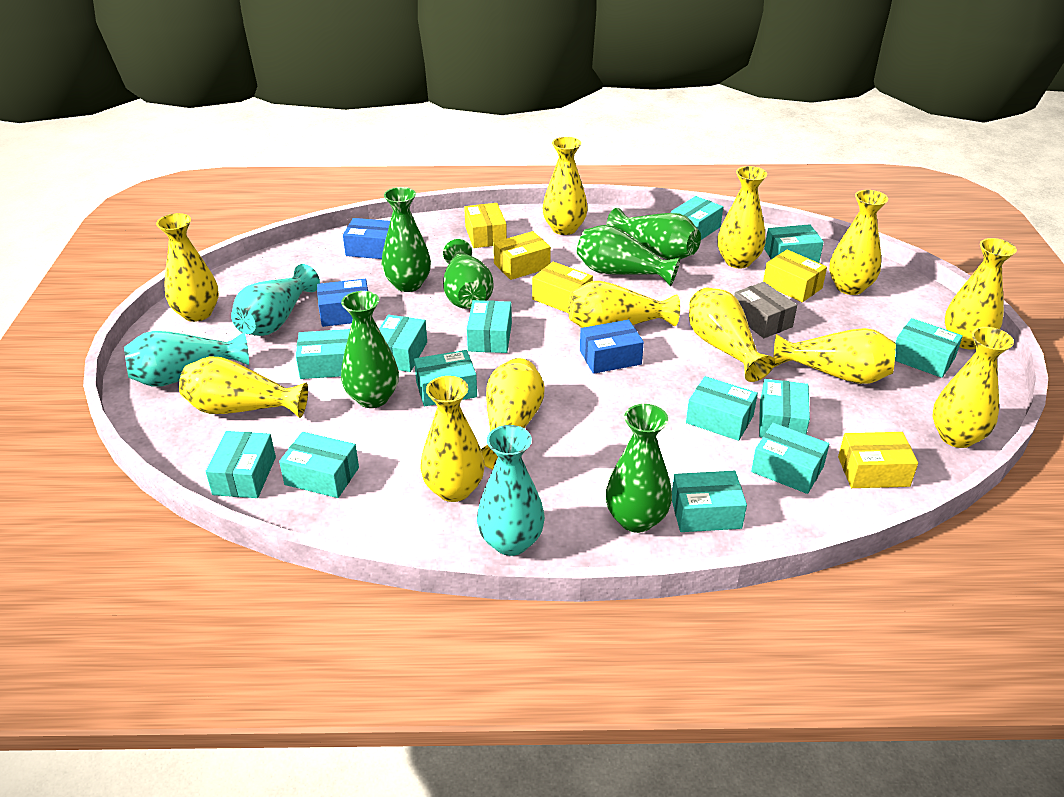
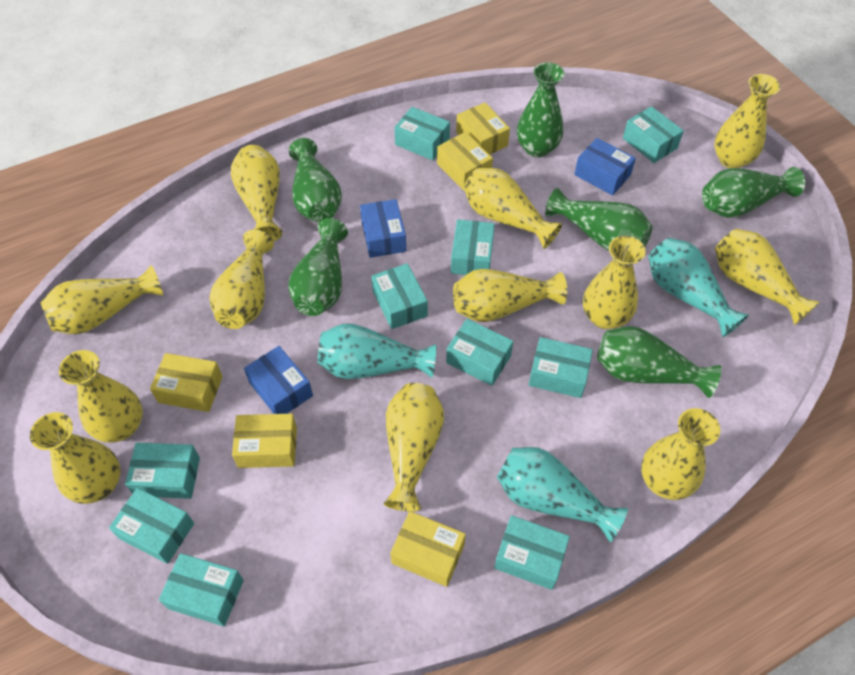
grey box: 1 -> 0
turquoise box: 13 -> 10

